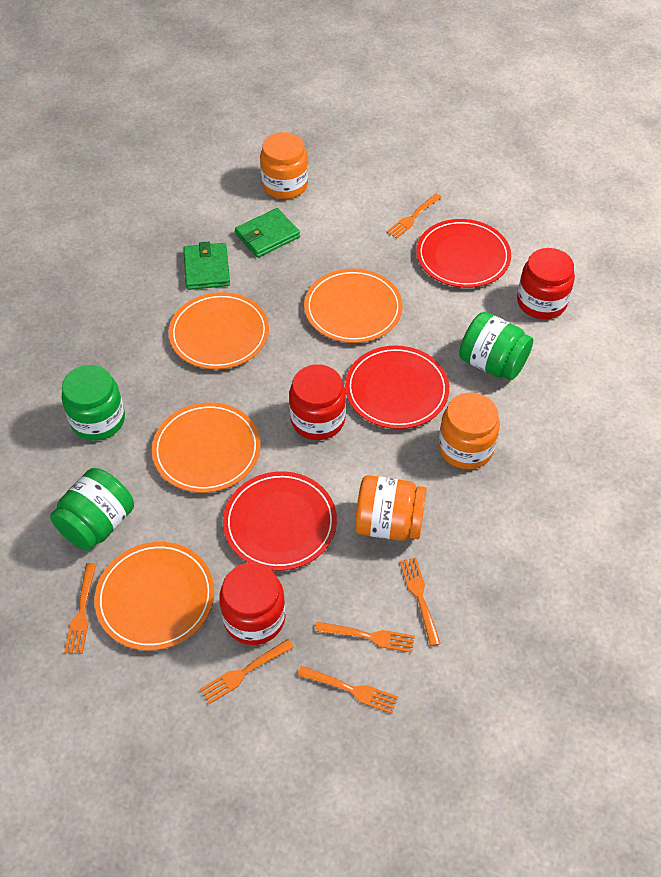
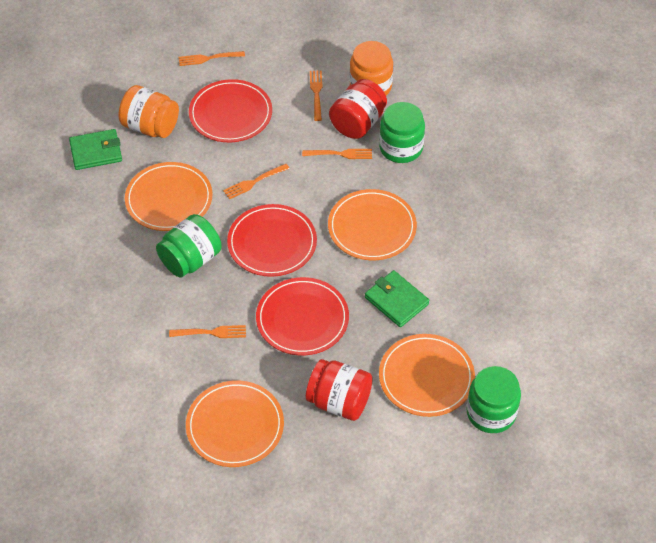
orange fork: 6 -> 5
orange jar: 3 -> 2
red jar: 3 -> 2

